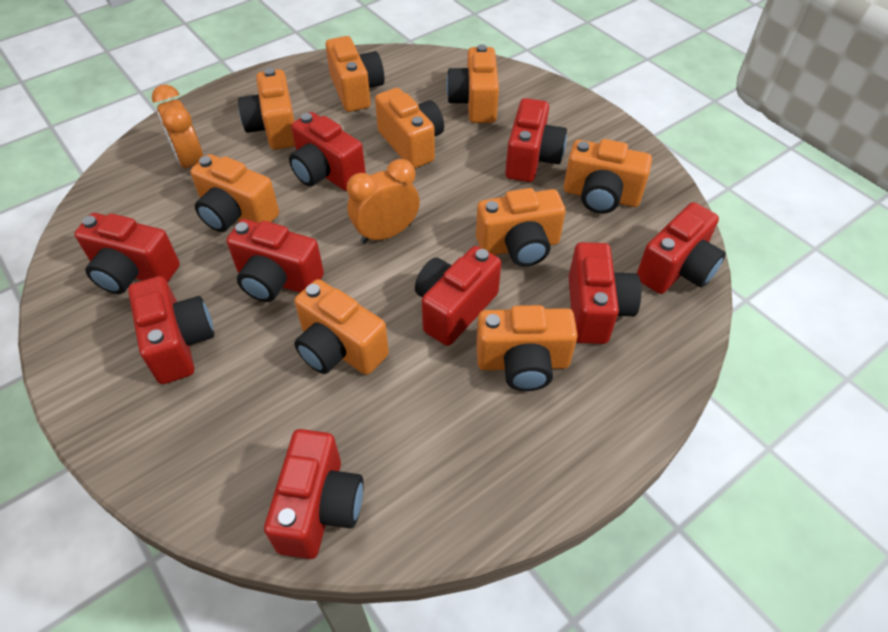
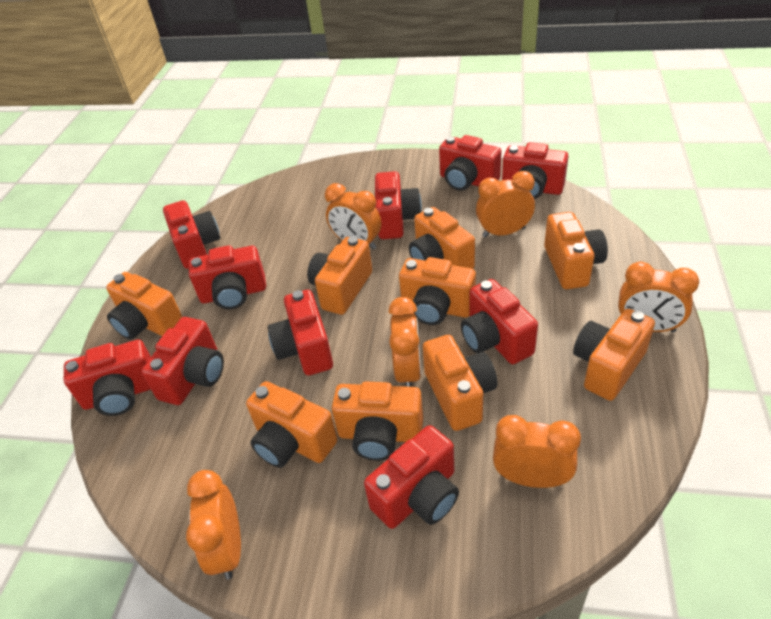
orange clock: 2 -> 6
red camera: 9 -> 10

